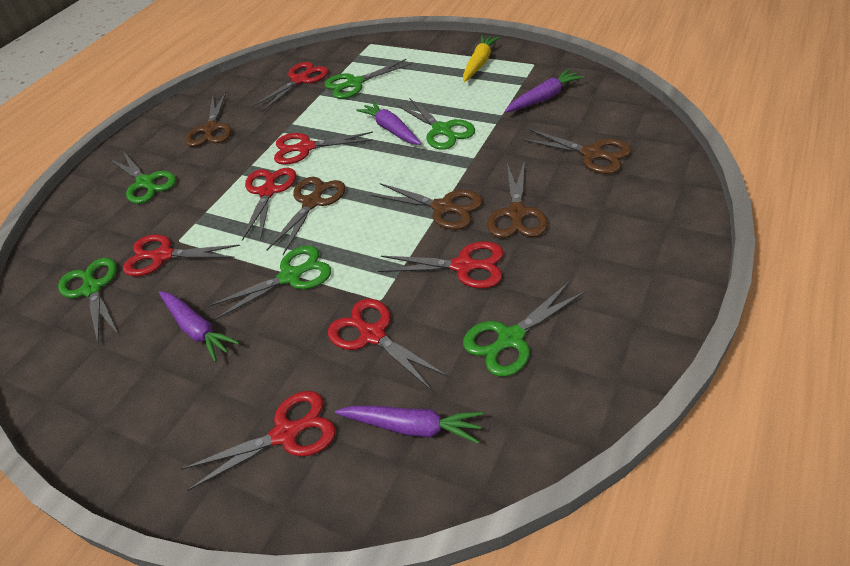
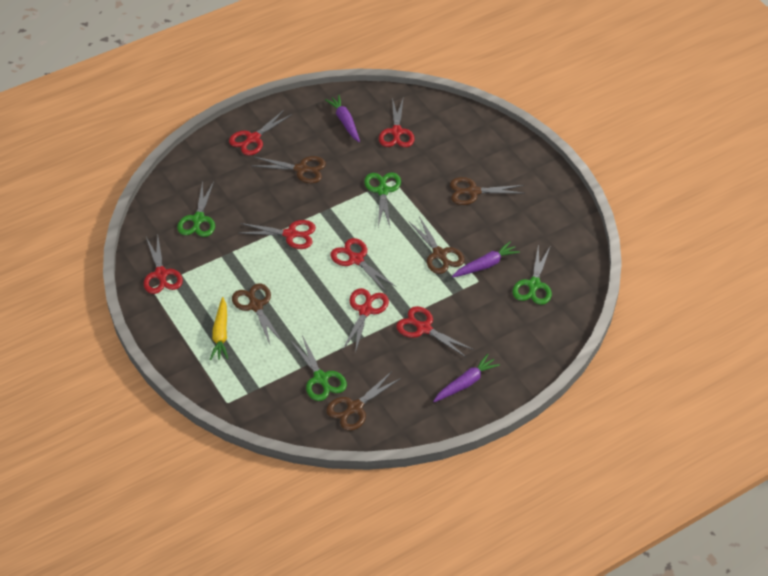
green scissors: 6 -> 4
purple carrot: 4 -> 3

